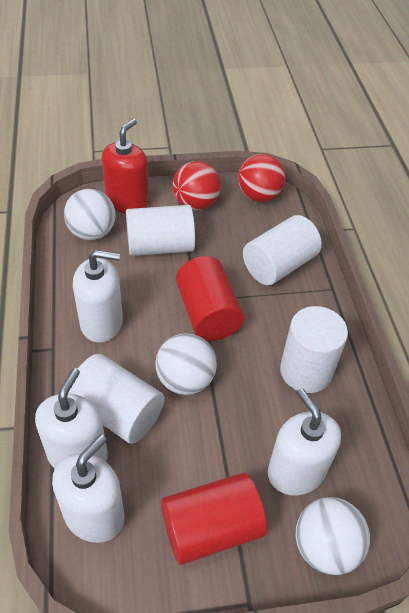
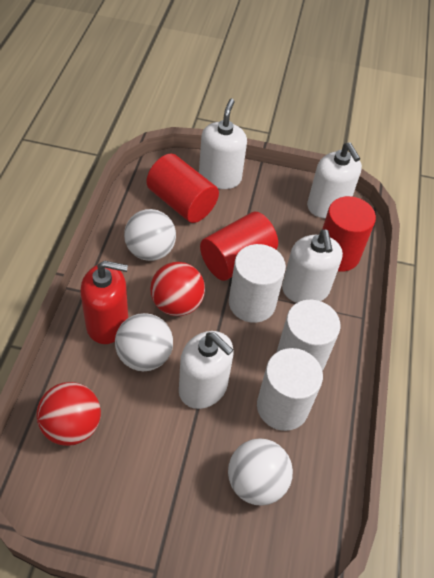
red cylinder: 2 -> 3
white cylinder: 4 -> 3

